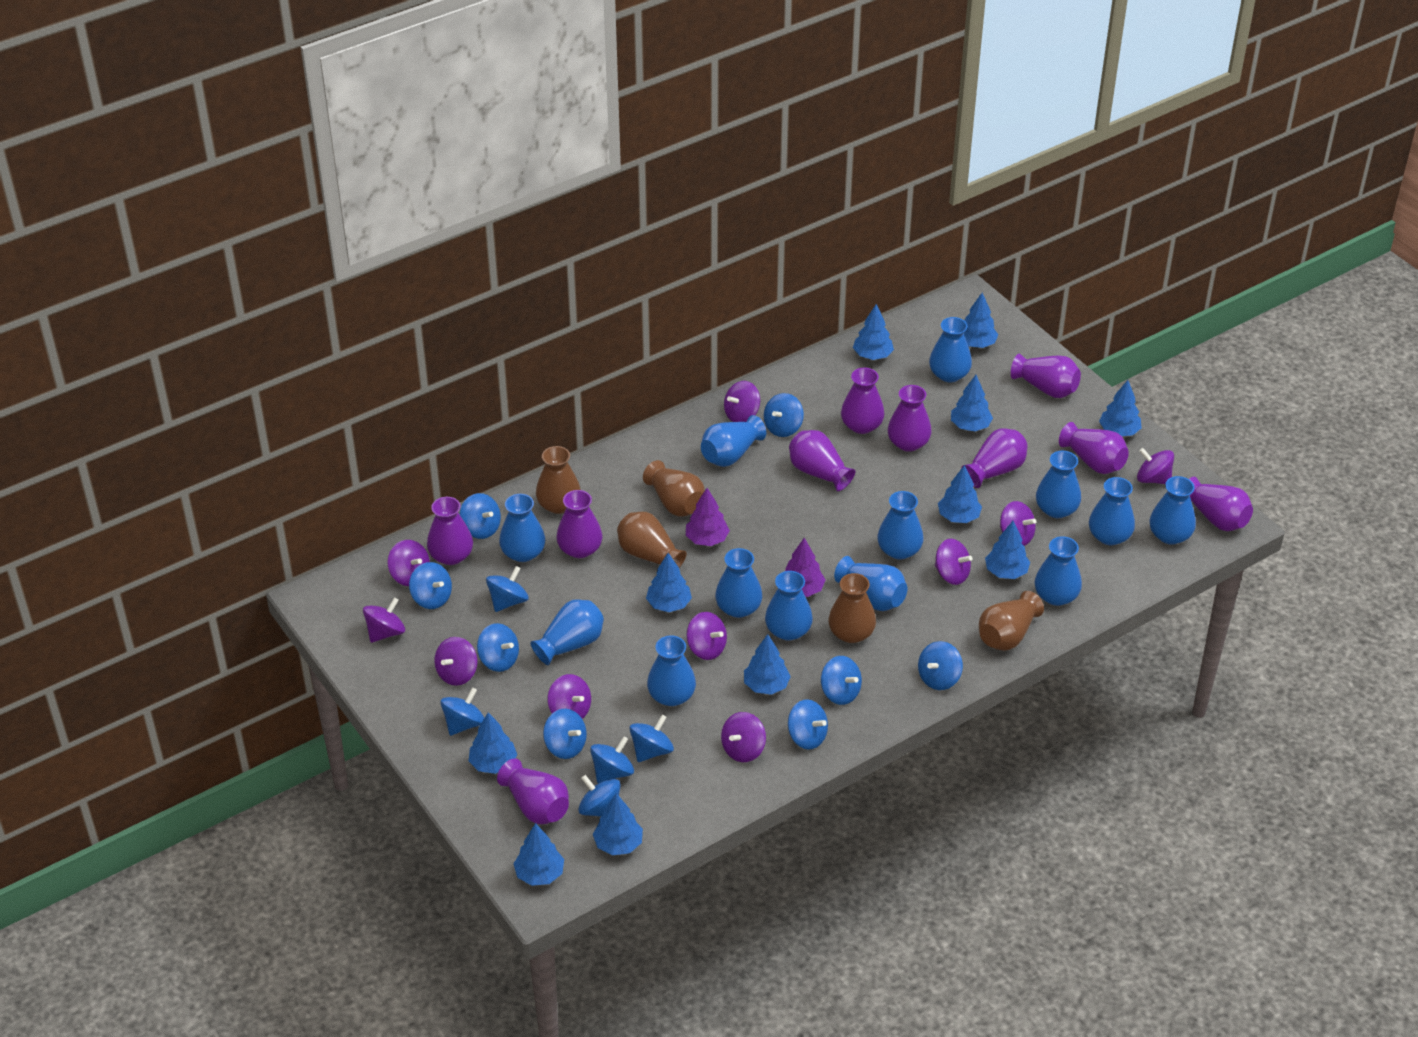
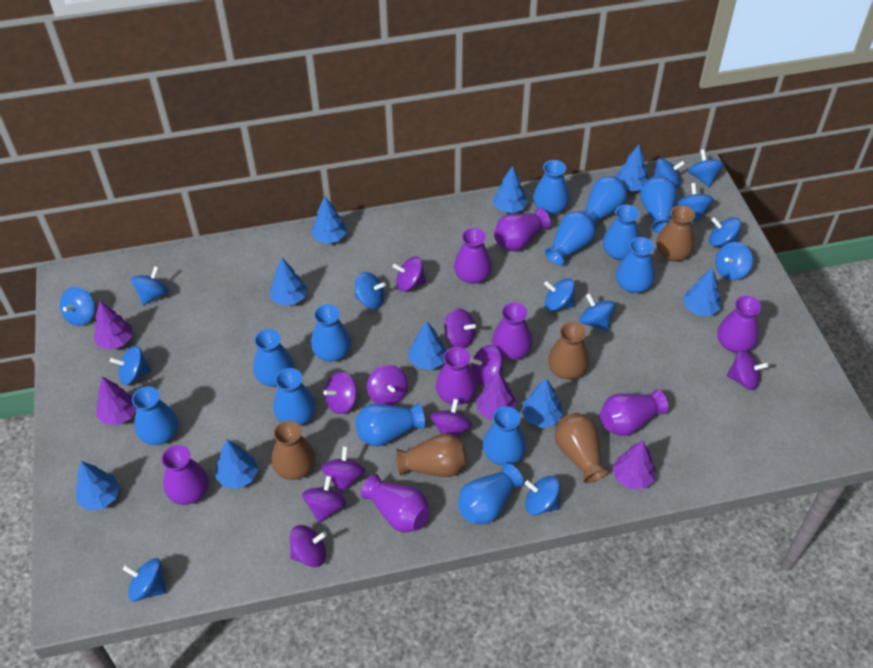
blue tree: 11 -> 9
purple tree: 2 -> 4
purple vase: 10 -> 8

